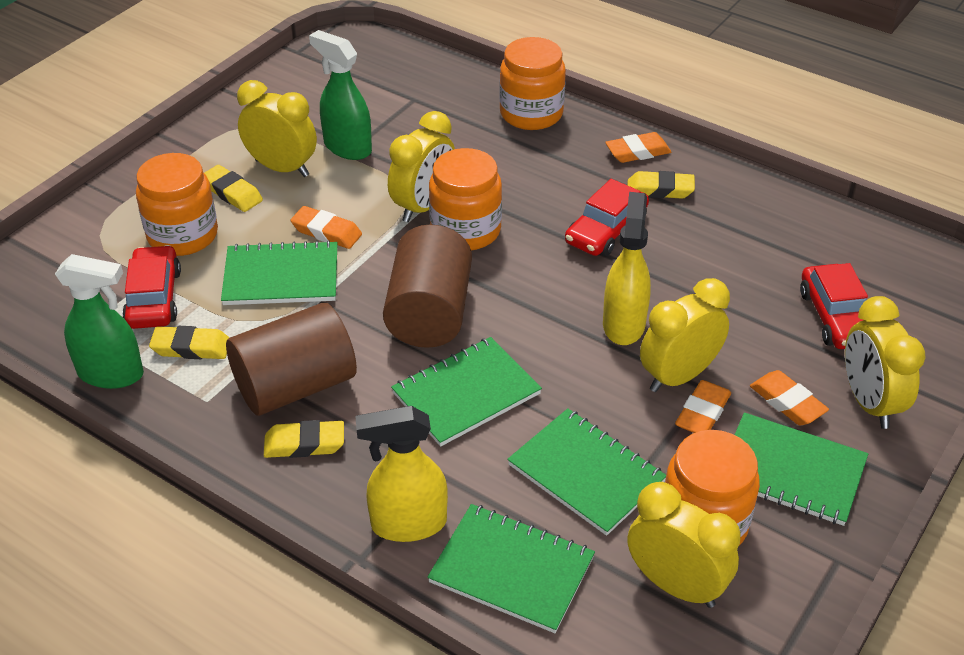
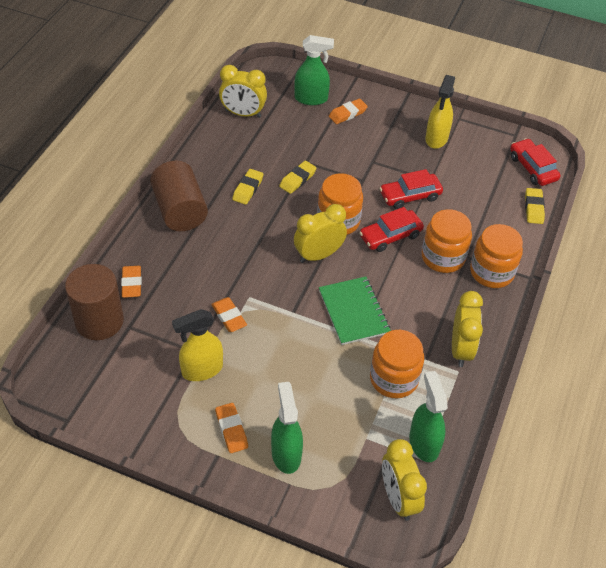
green notebook: 5 -> 1
green spray bottle: 2 -> 3
yellow clock: 5 -> 4
yellow eraser: 4 -> 3

